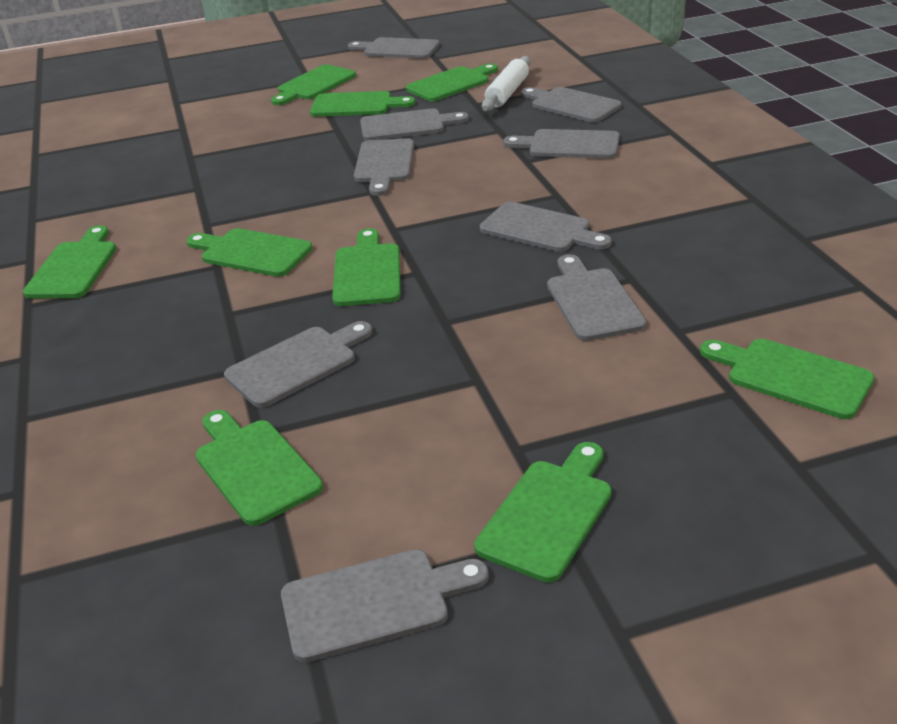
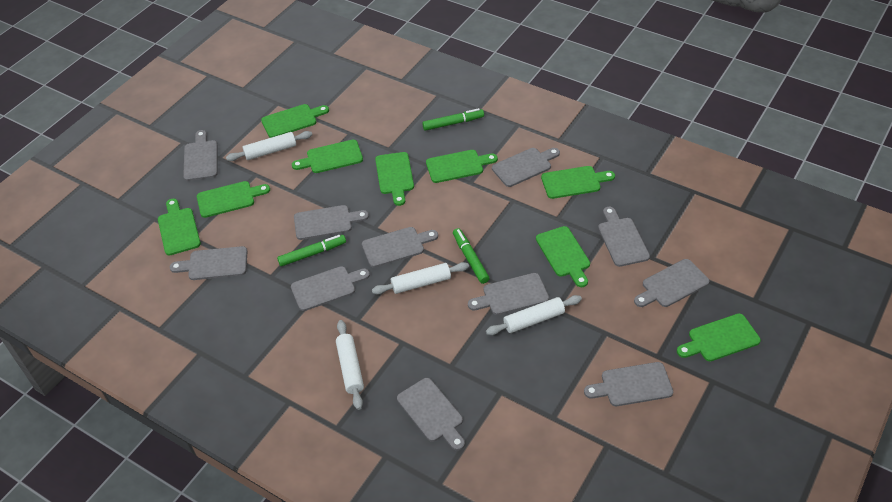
green marker: 0 -> 3
grey cutting board: 9 -> 11
white rolling pin: 1 -> 4

